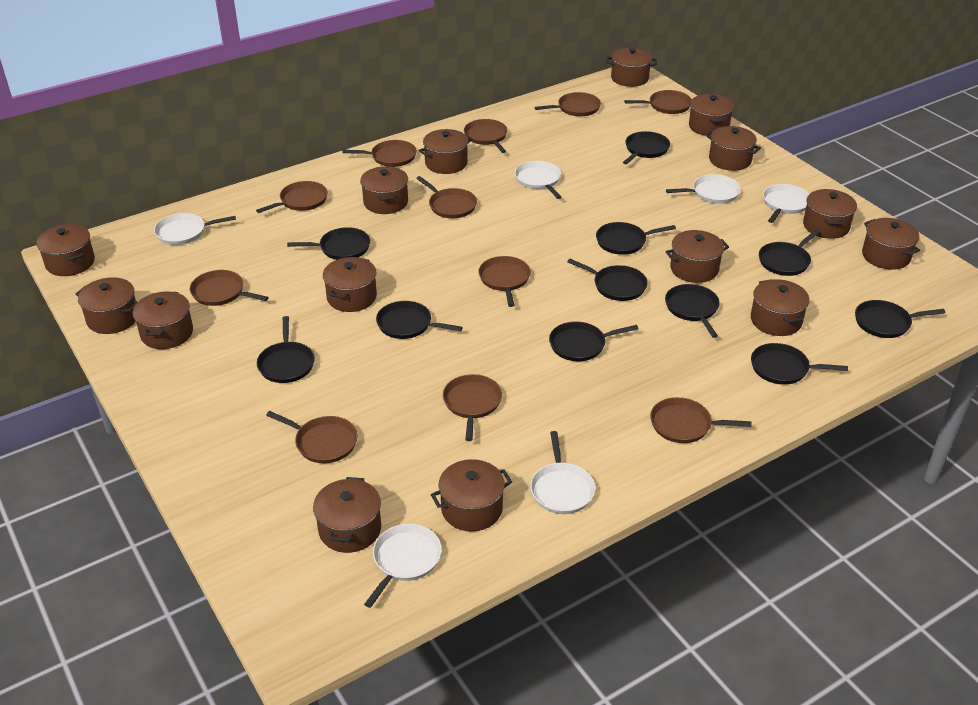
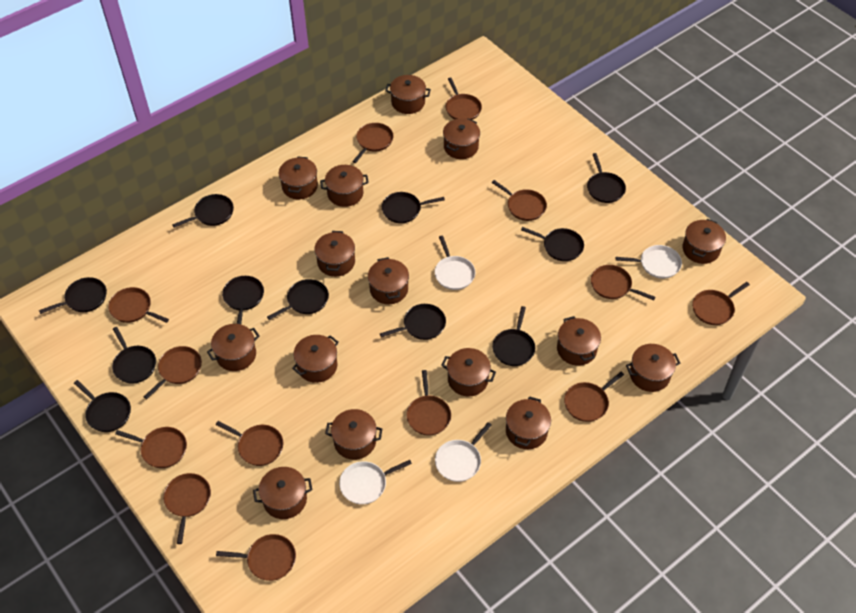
brown pan: 11 -> 13
white pan: 6 -> 4

